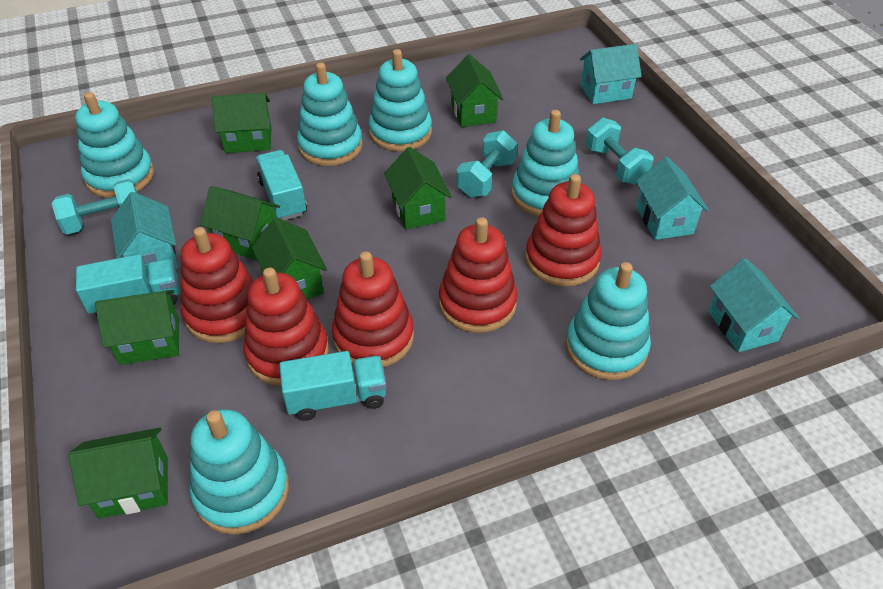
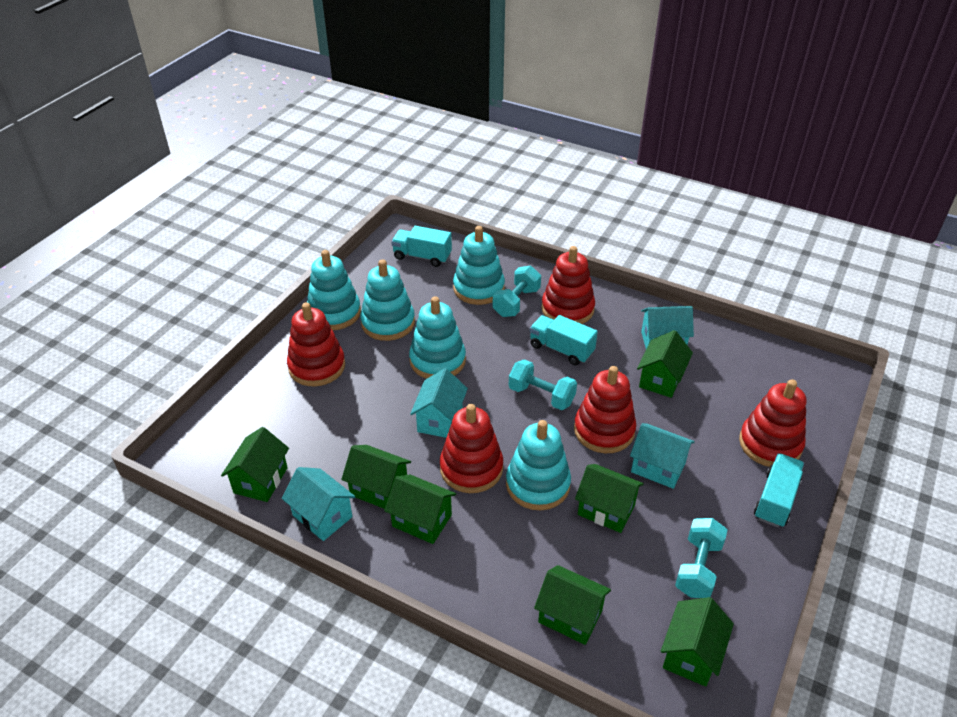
turquoise stacking toy: 6 -> 5

